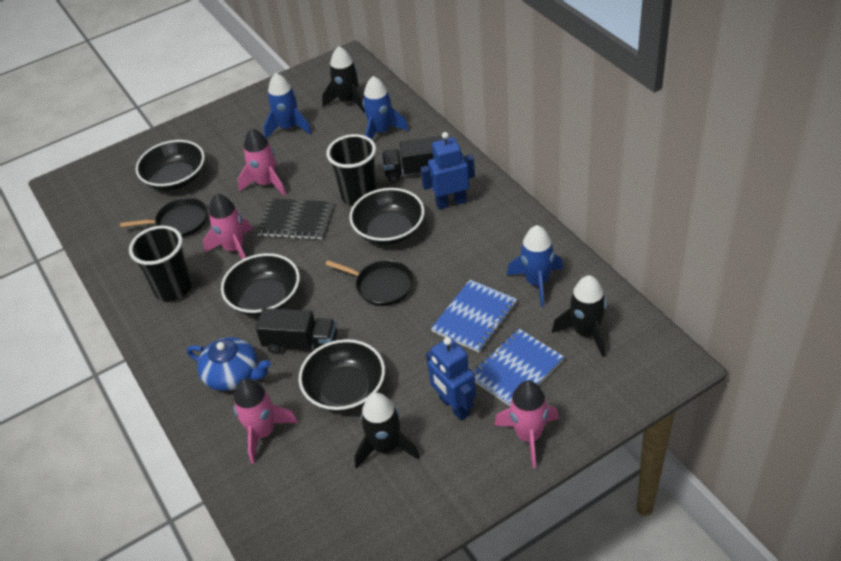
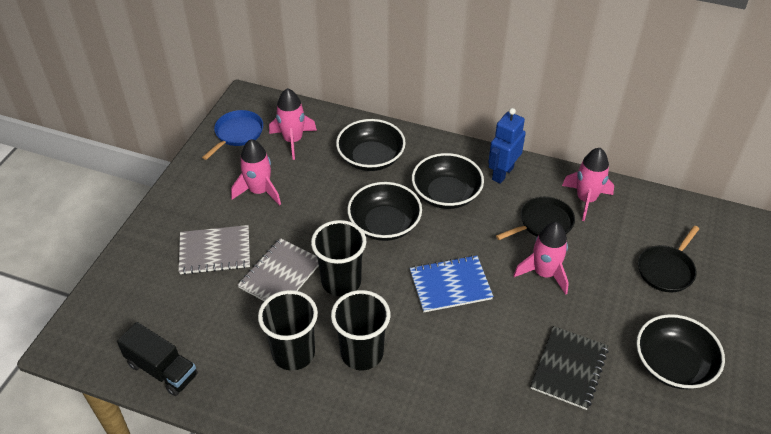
black cup: 2 -> 3
black rocket: 3 -> 0
black truck: 2 -> 1
blue notebook: 2 -> 1
blue pan: 0 -> 1
blue robot: 2 -> 1
blue rocket: 3 -> 0
blue teapot: 1 -> 0
grey notebook: 0 -> 2

